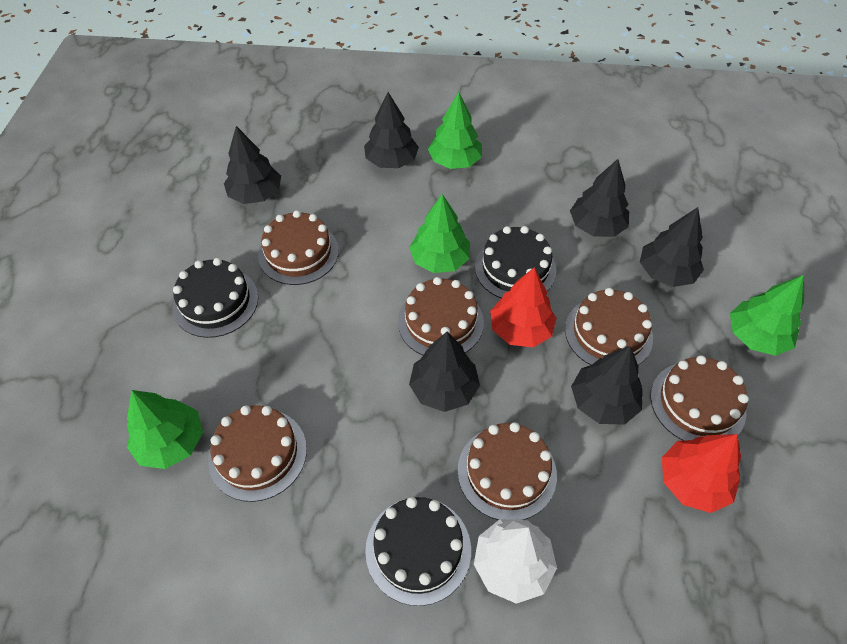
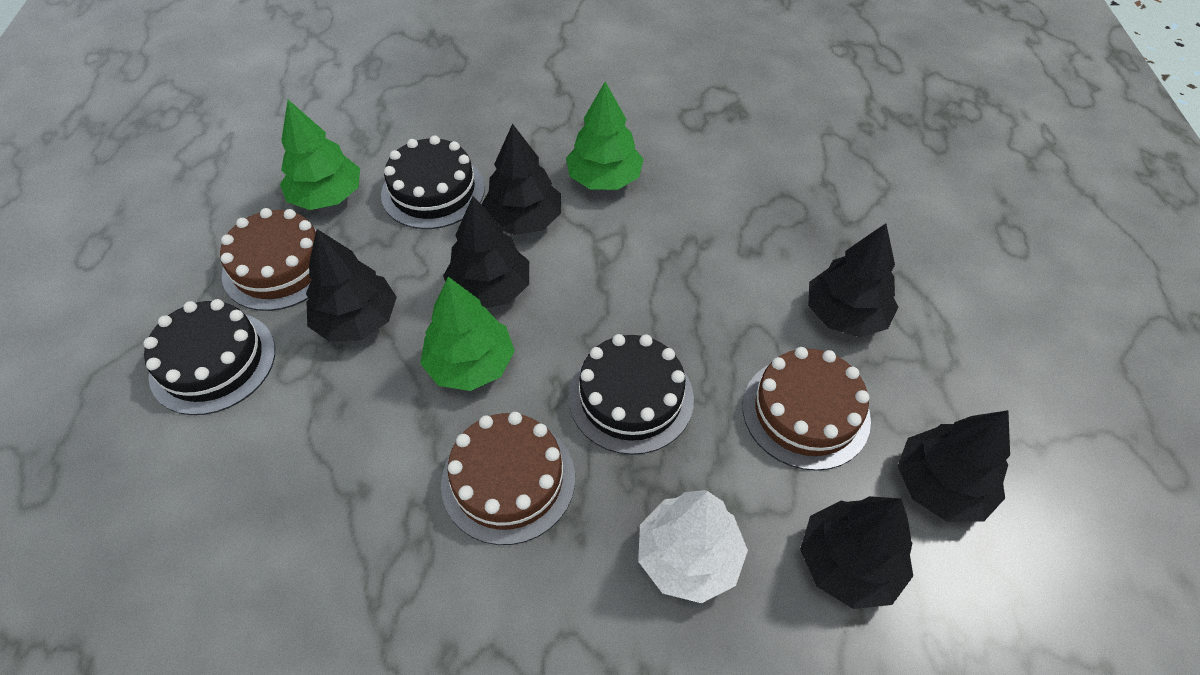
brown cake: 6 -> 3
green tree: 4 -> 3
red tree: 2 -> 0

